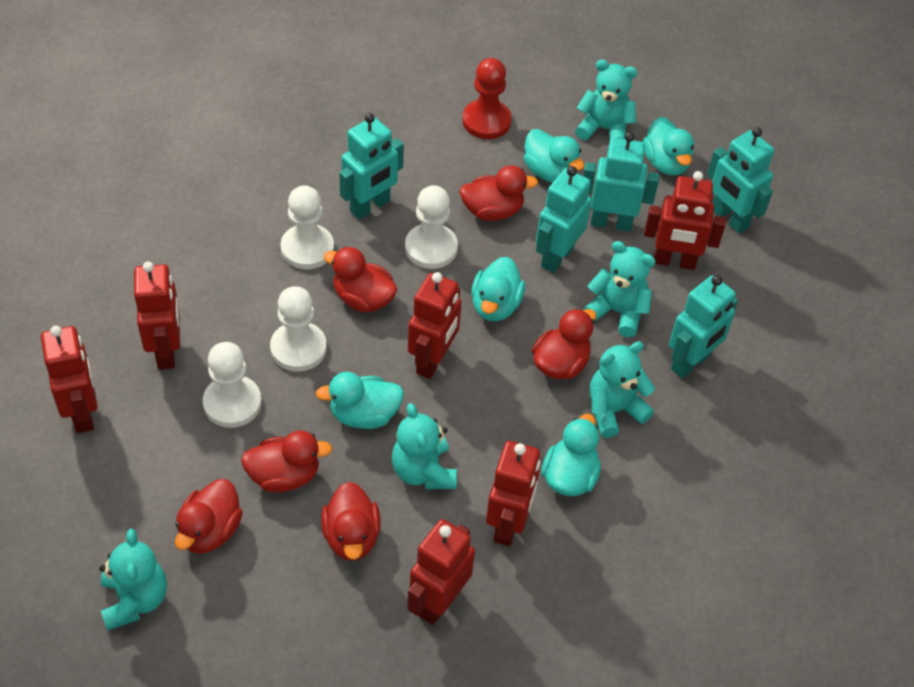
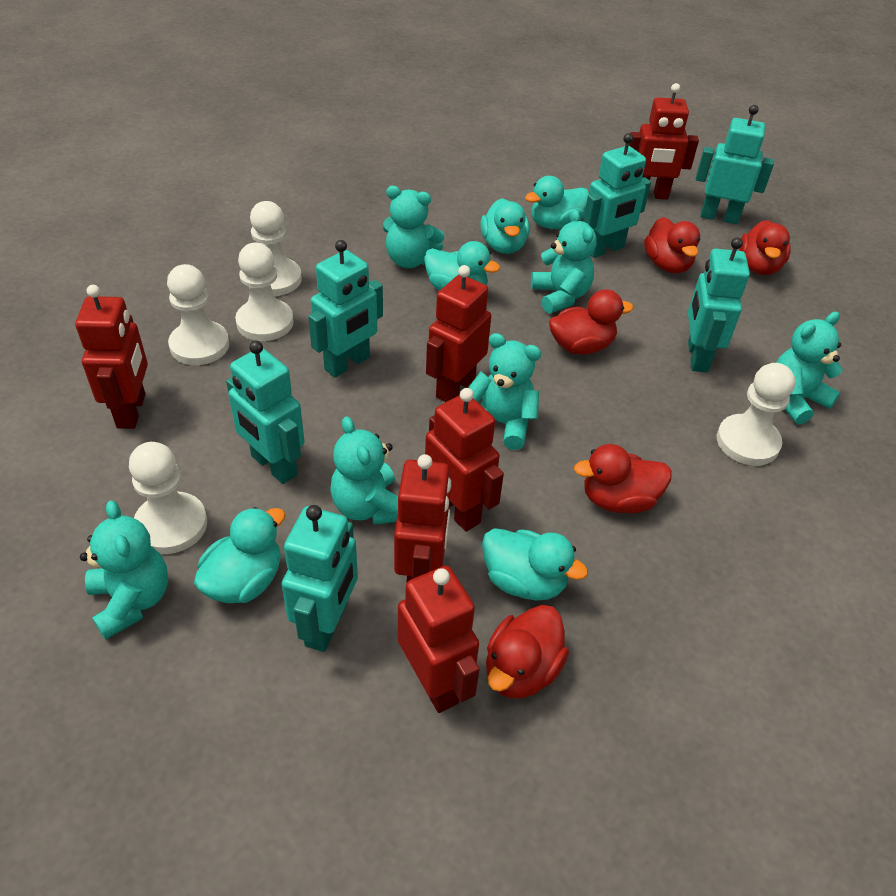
red duck: 6 -> 5
red pawn: 1 -> 0
turquoise robot: 5 -> 6
turquoise teddy bear: 5 -> 6
white pawn: 4 -> 5

